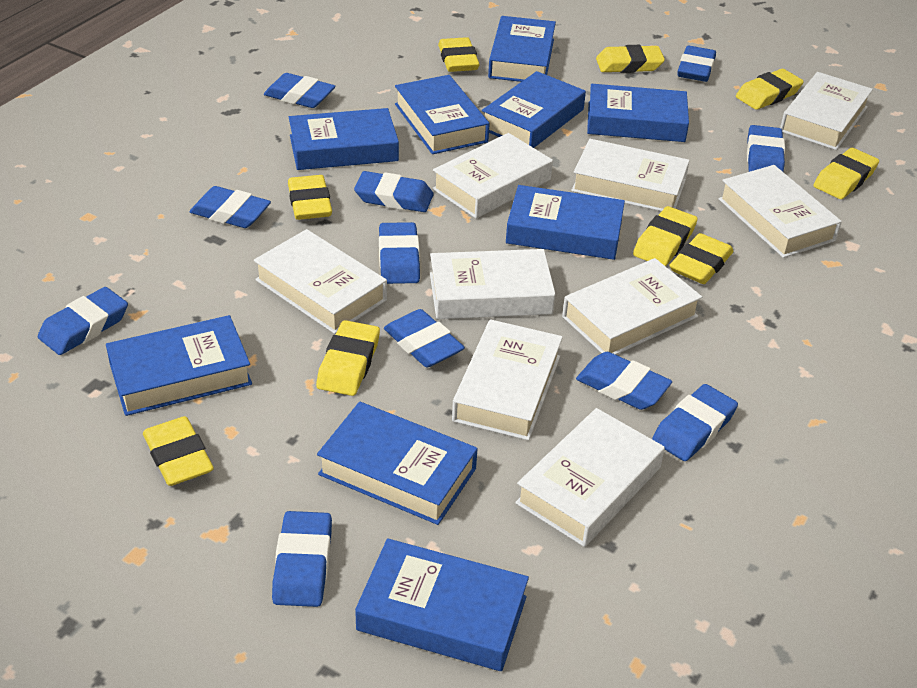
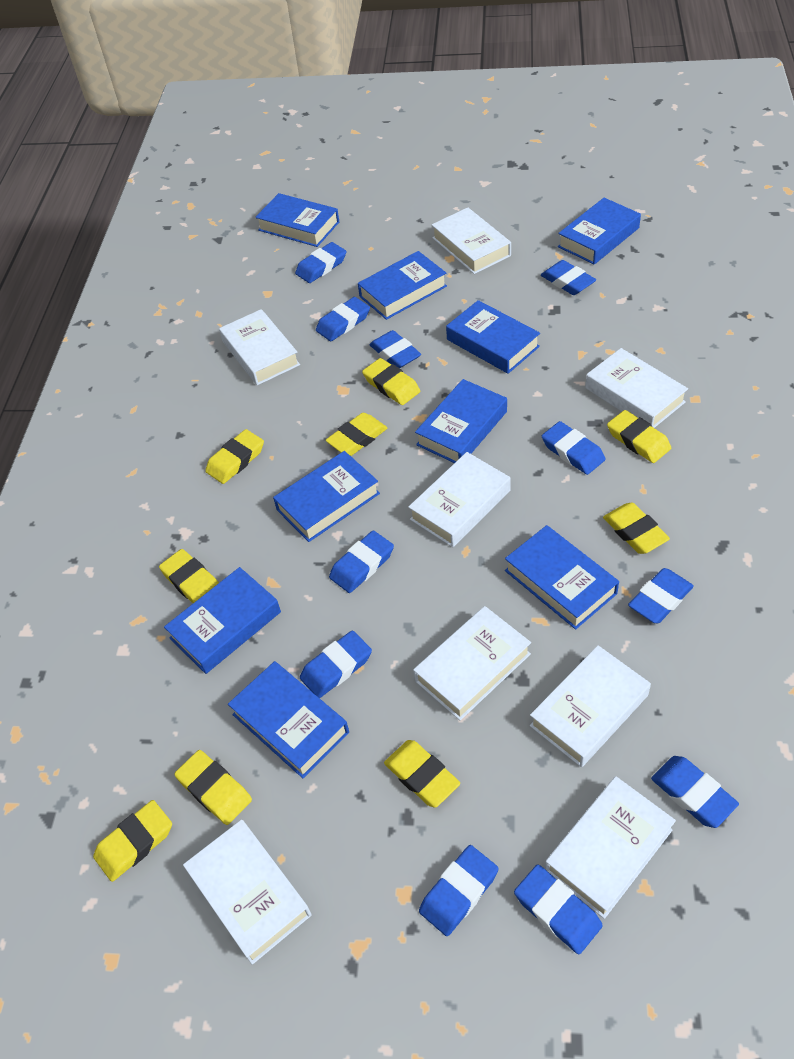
white book: 9 -> 8

